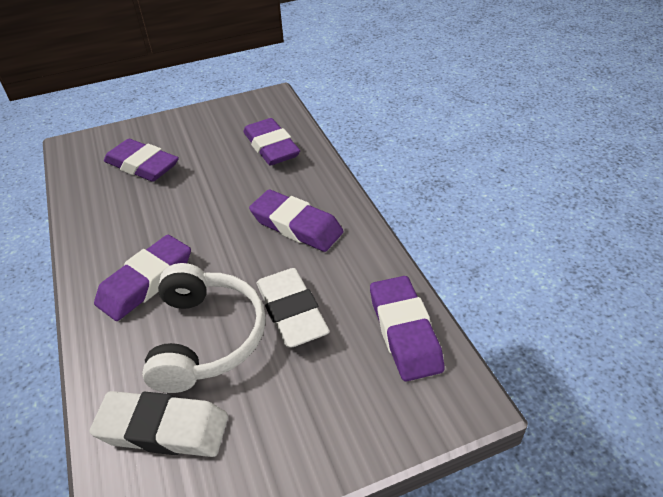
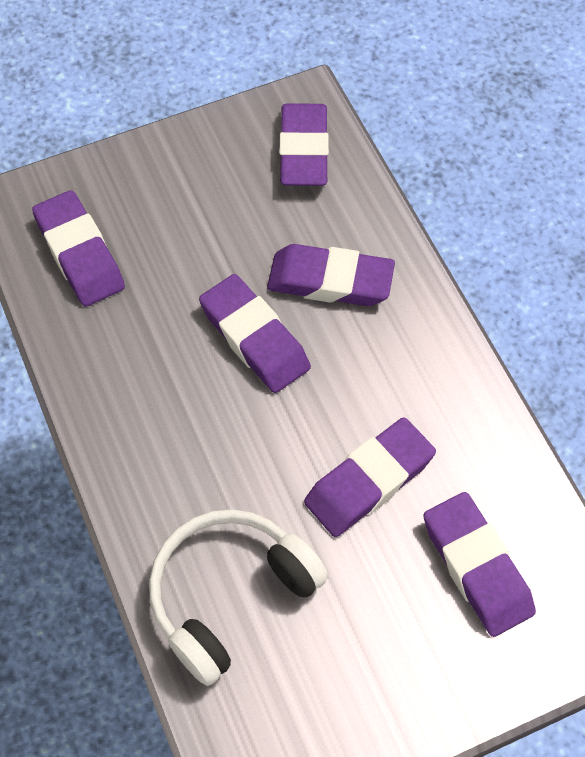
purple eraser: 5 -> 6
white eraser: 2 -> 0

